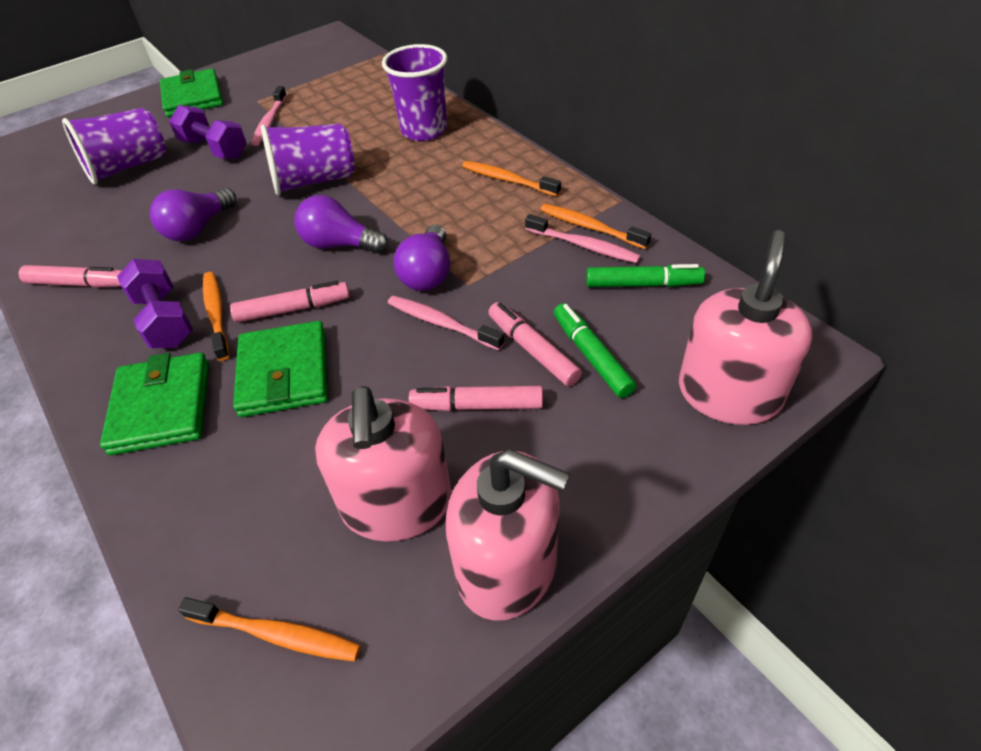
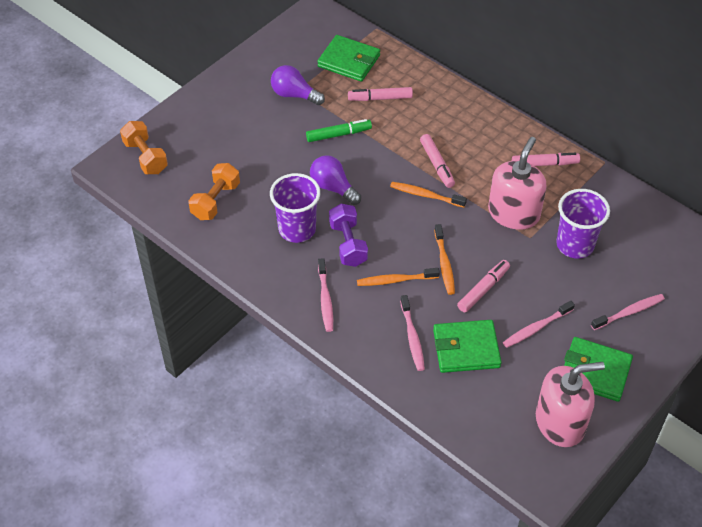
green marker: 2 -> 1
orange dumbbell: 0 -> 2
orange toothbrush: 4 -> 3
pink soap dispenser: 3 -> 2
pink toothbrush: 3 -> 4
purple cup: 3 -> 2
purple dumbbell: 2 -> 1
purple light bulb: 3 -> 2

